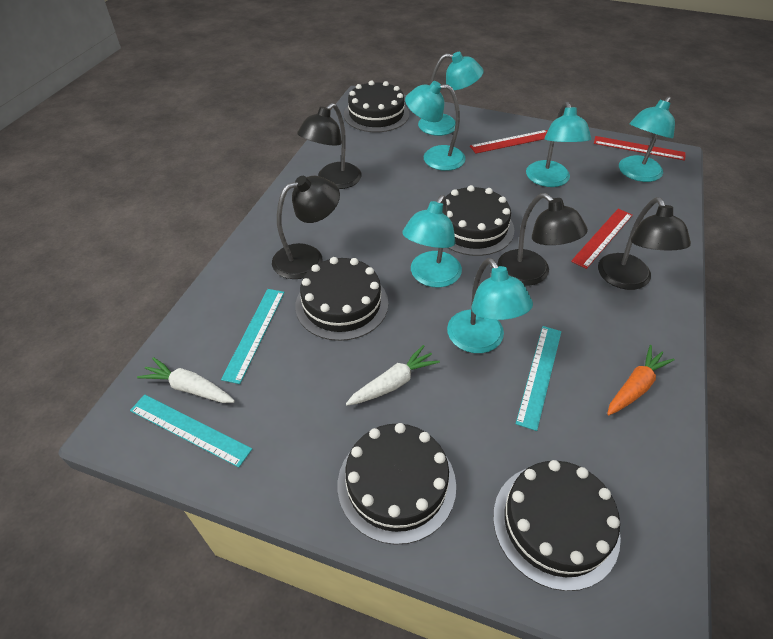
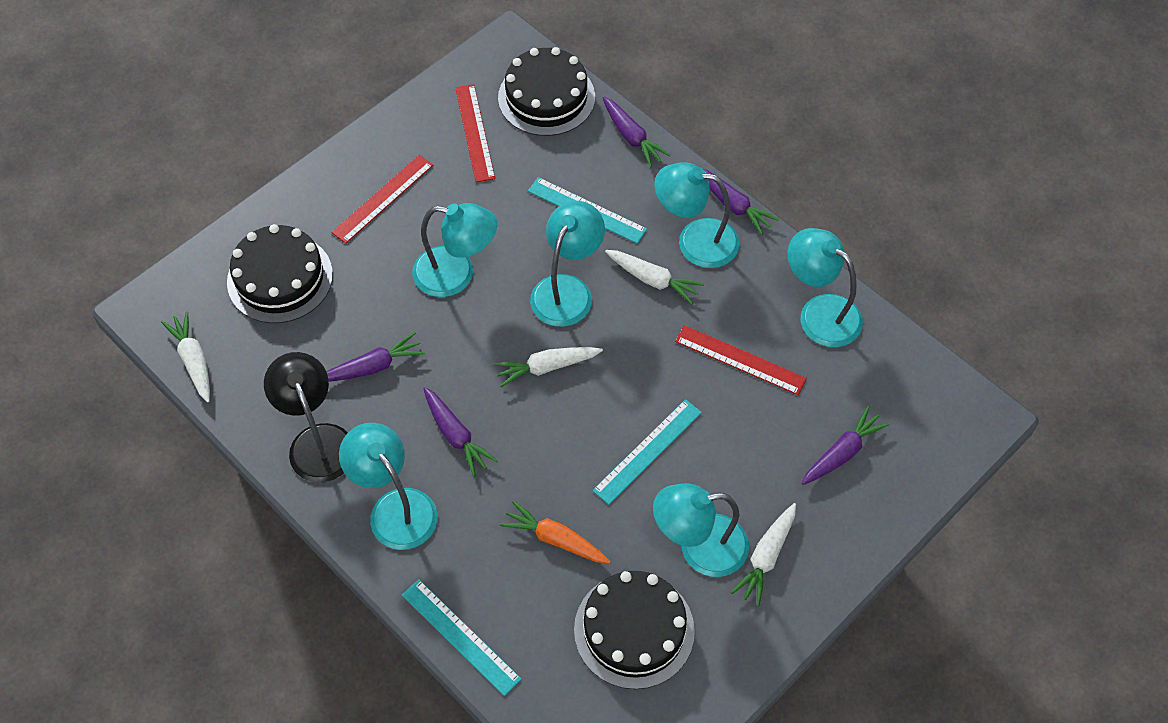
black cake: 5 -> 3
black lamp: 4 -> 1
purple carrot: 0 -> 5
white carrot: 2 -> 4

